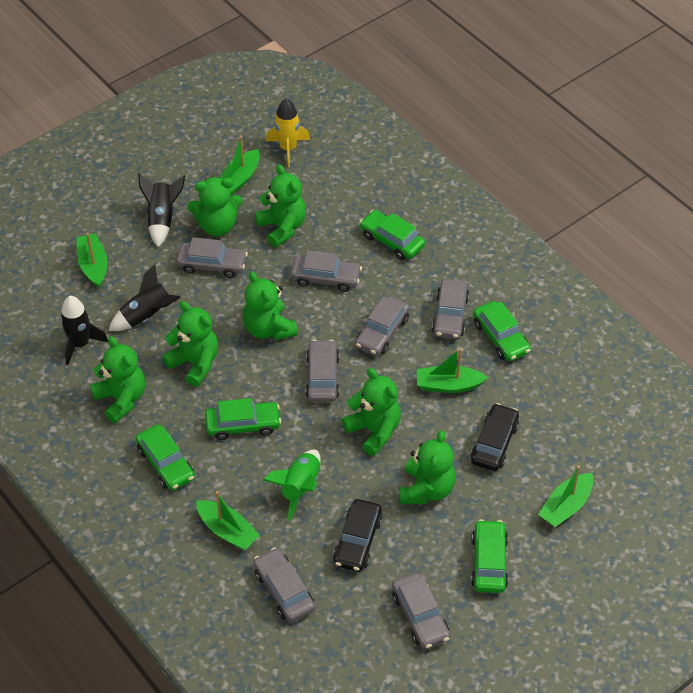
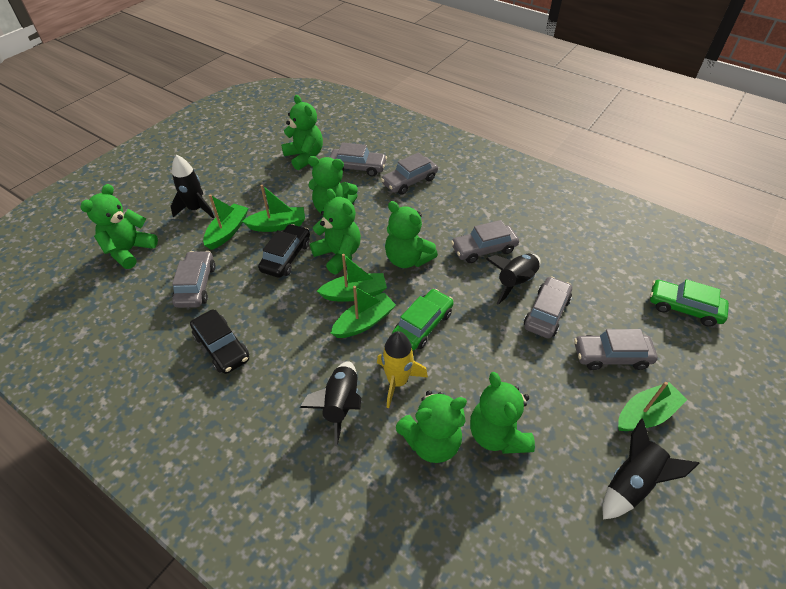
black rocket: 3 -> 4
green car: 5 -> 2
green rocket: 1 -> 0
grey car: 7 -> 6

